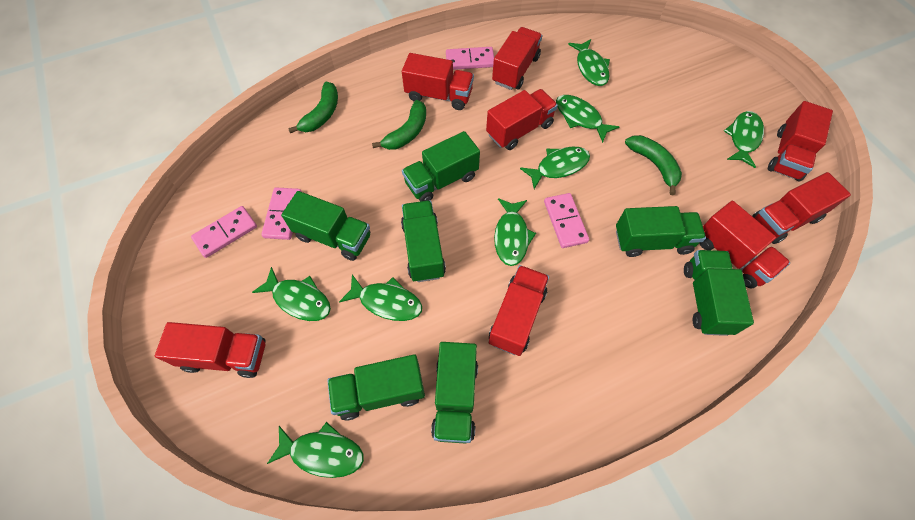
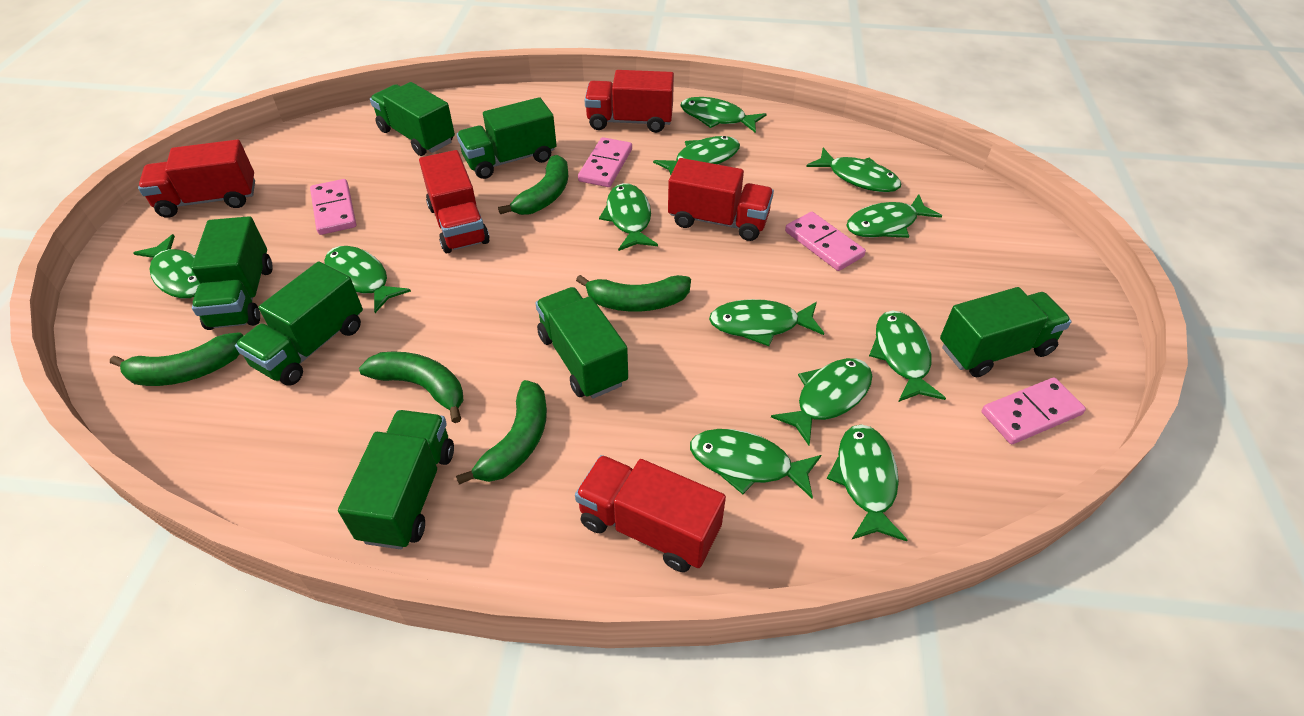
green banana: 3 -> 5
green fish: 8 -> 12
red truck: 8 -> 5

